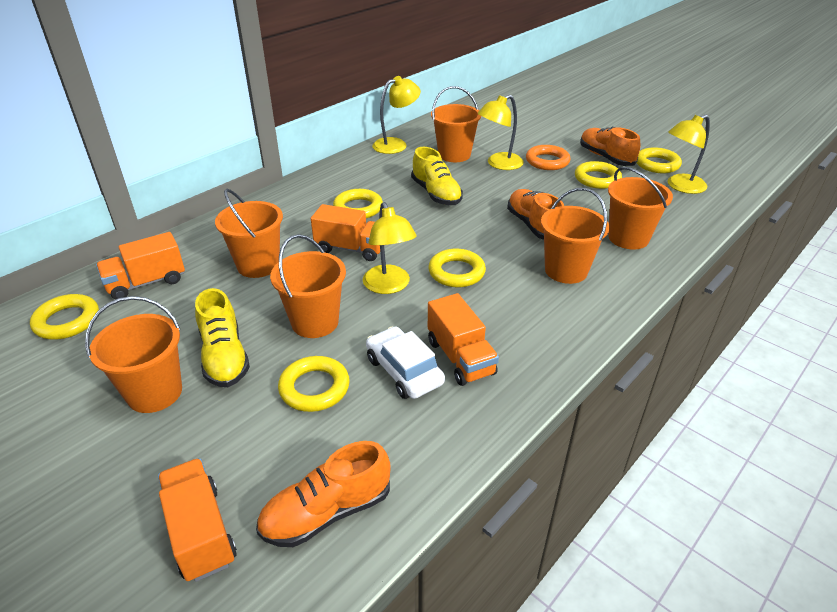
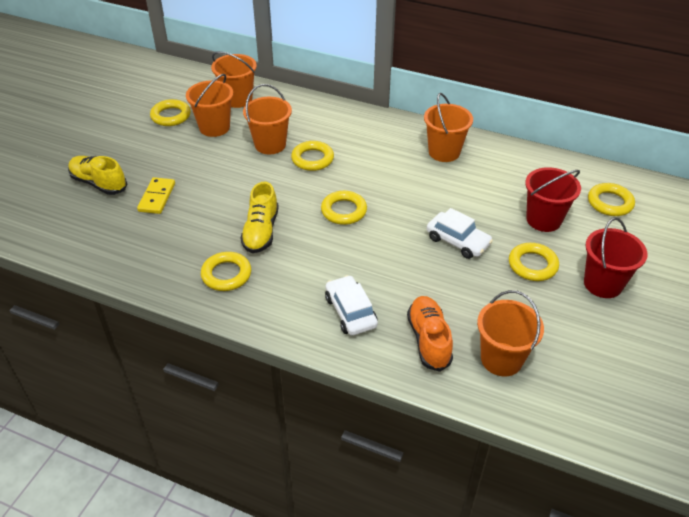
orange bucket: 6 -> 5
orange ring: 1 -> 0
orange shoe: 3 -> 1
orange truck: 4 -> 0
red bucket: 0 -> 2
white car: 1 -> 2
yellow domino: 0 -> 1
yellow lamp: 4 -> 0

